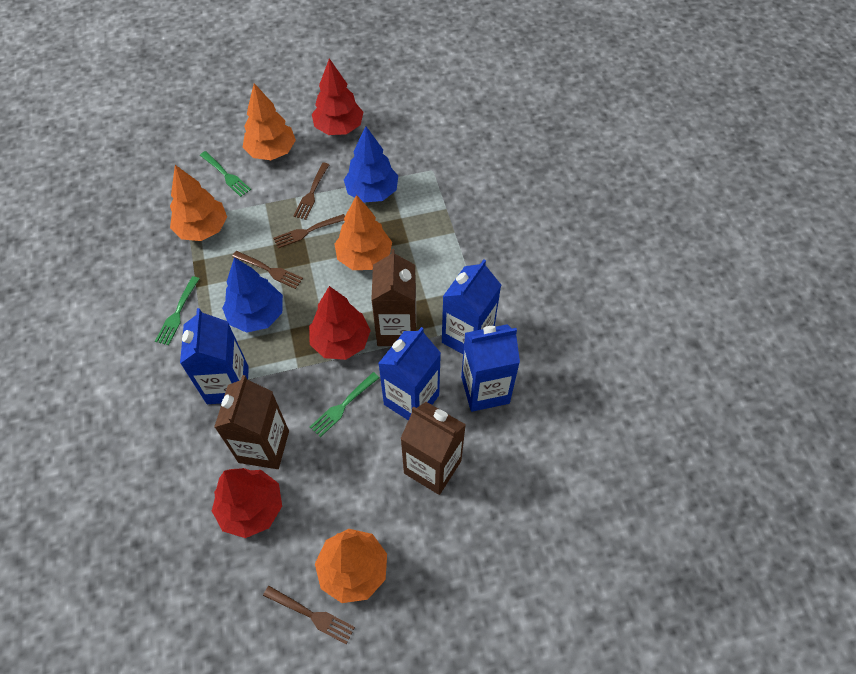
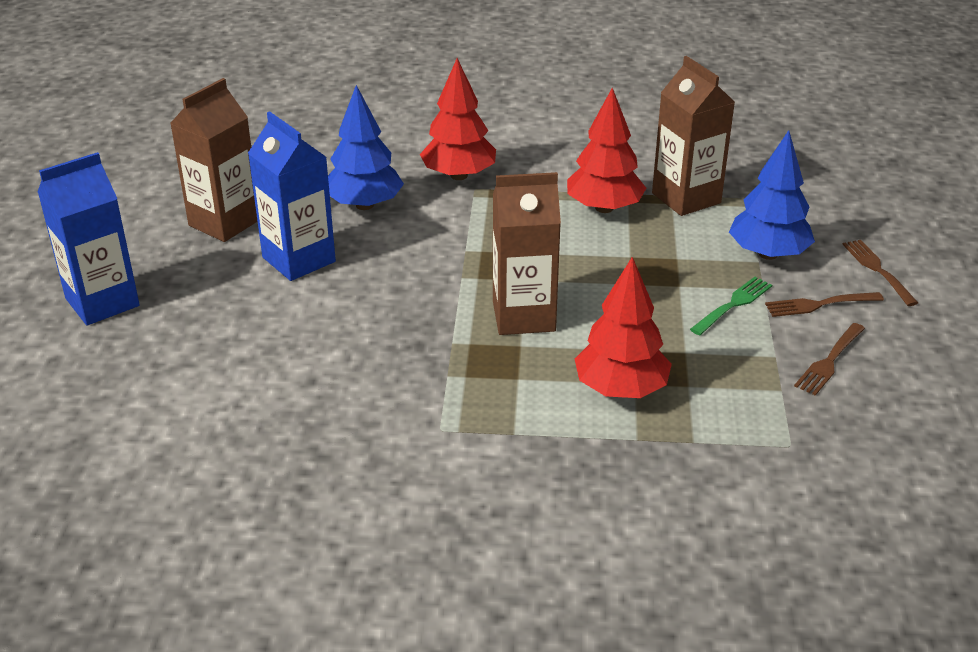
blue carton: 4 -> 2
brown fork: 4 -> 3
green fork: 3 -> 1
orange tree: 4 -> 0

